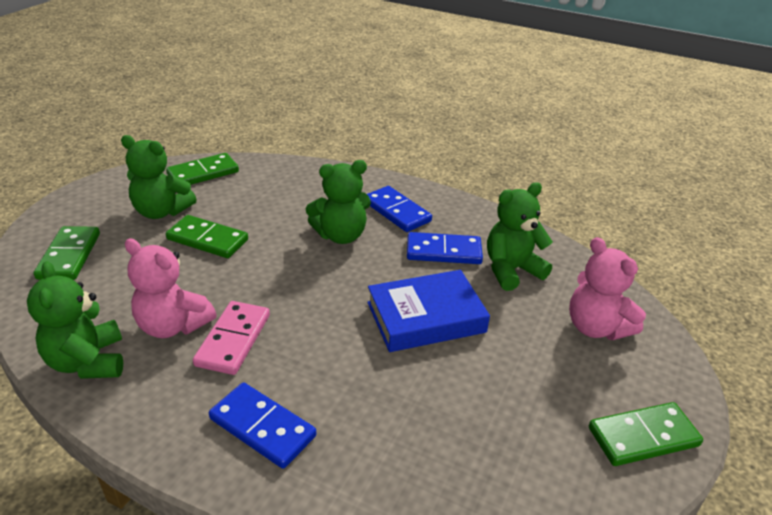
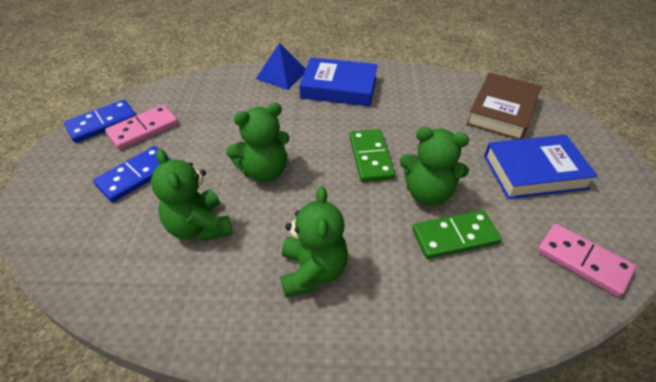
blue book: 1 -> 2
blue domino: 3 -> 2
blue pyramid: 0 -> 1
brown book: 0 -> 1
green domino: 4 -> 2
pink domino: 1 -> 2
pink teddy bear: 2 -> 0

